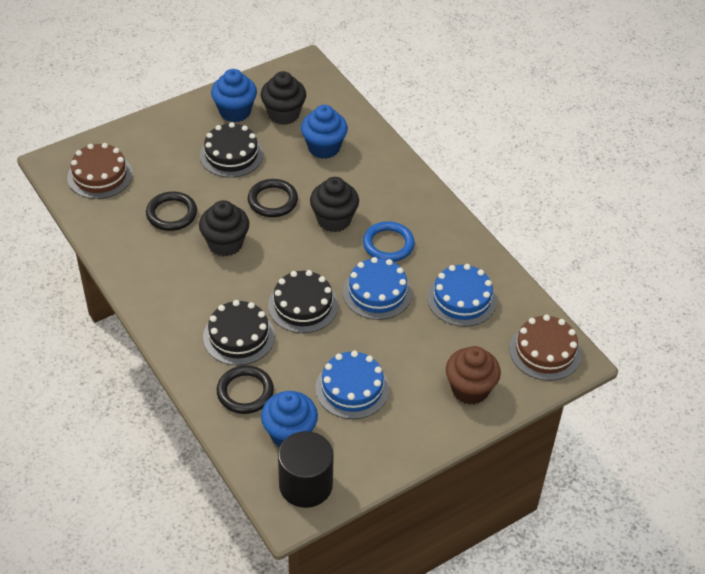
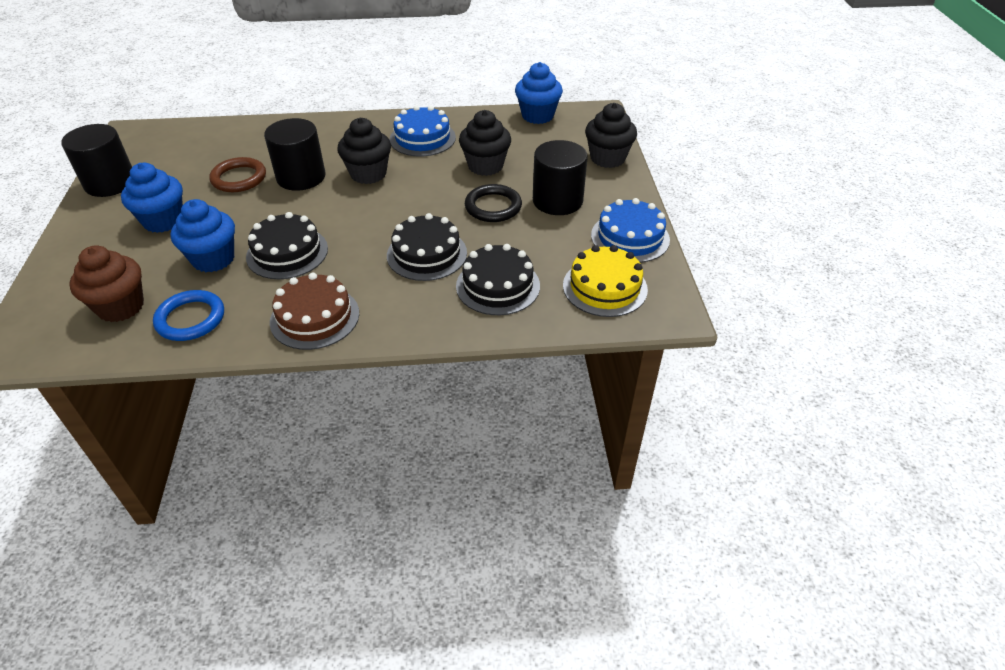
black cylinder: 1 -> 3
black ring: 3 -> 1
blue cake: 3 -> 2
brown cake: 2 -> 1
brown ring: 0 -> 1
yellow cake: 0 -> 1

